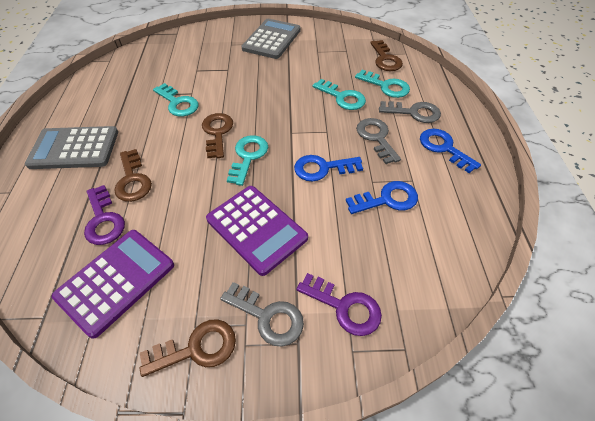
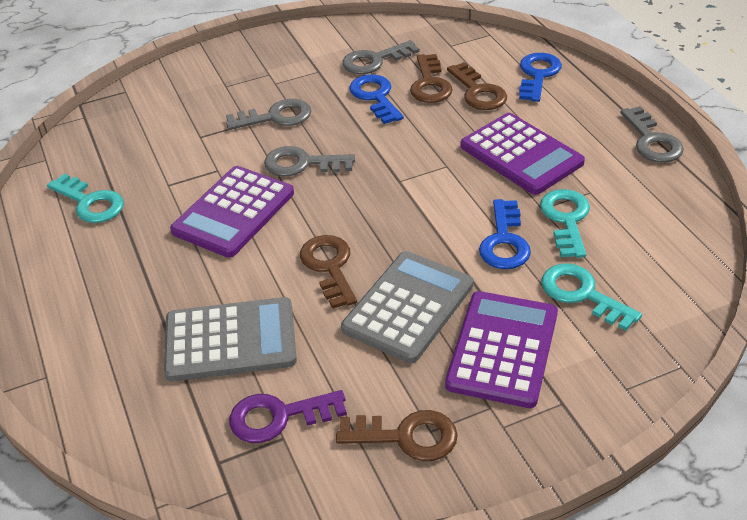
grey key: 3 -> 4
purple calculator: 2 -> 3
purple key: 2 -> 1
turquoise key: 4 -> 3

